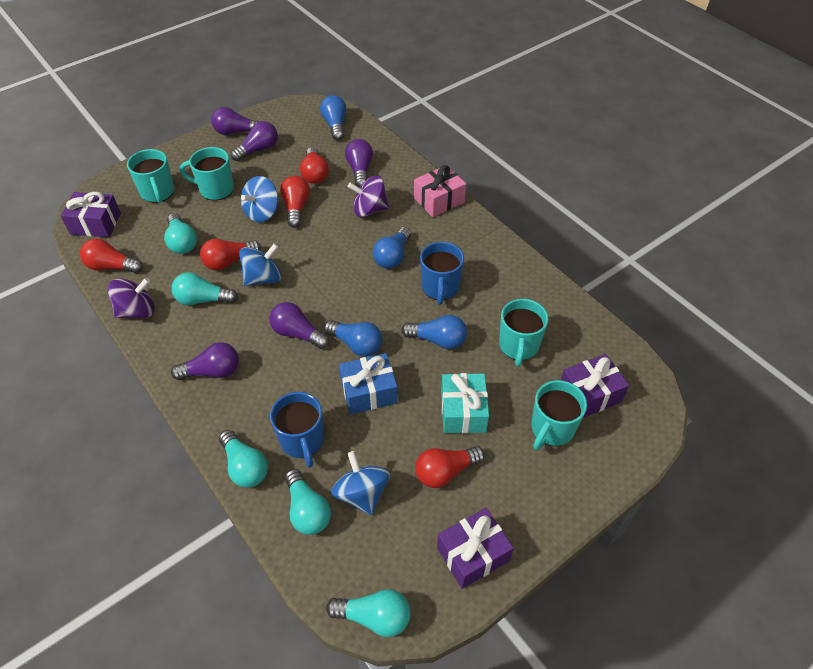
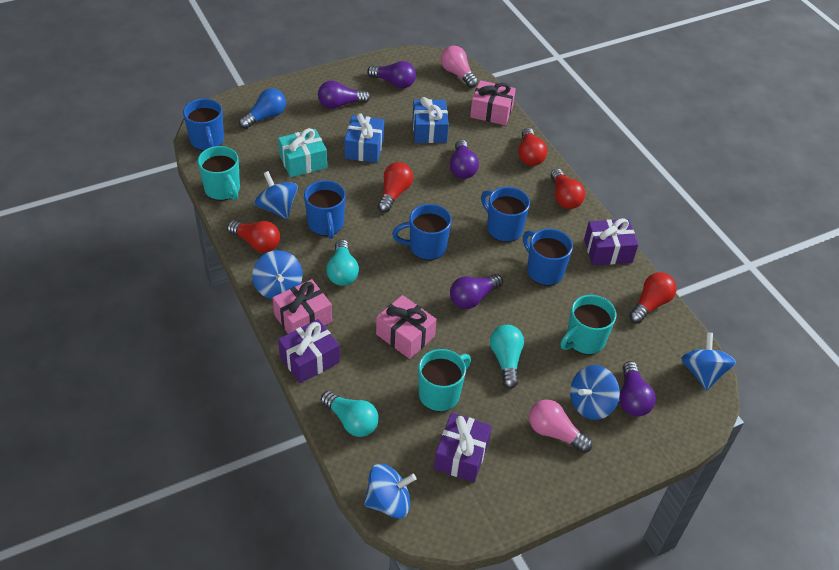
blue gift: 1 -> 2
blue light bulb: 4 -> 1
blue mug: 2 -> 5
blue spinning top: 3 -> 5
pink gift: 1 -> 3
pink light bulb: 0 -> 2
purple spinning top: 2 -> 0
turquoise light bulb: 5 -> 3
turquoise mug: 4 -> 3

